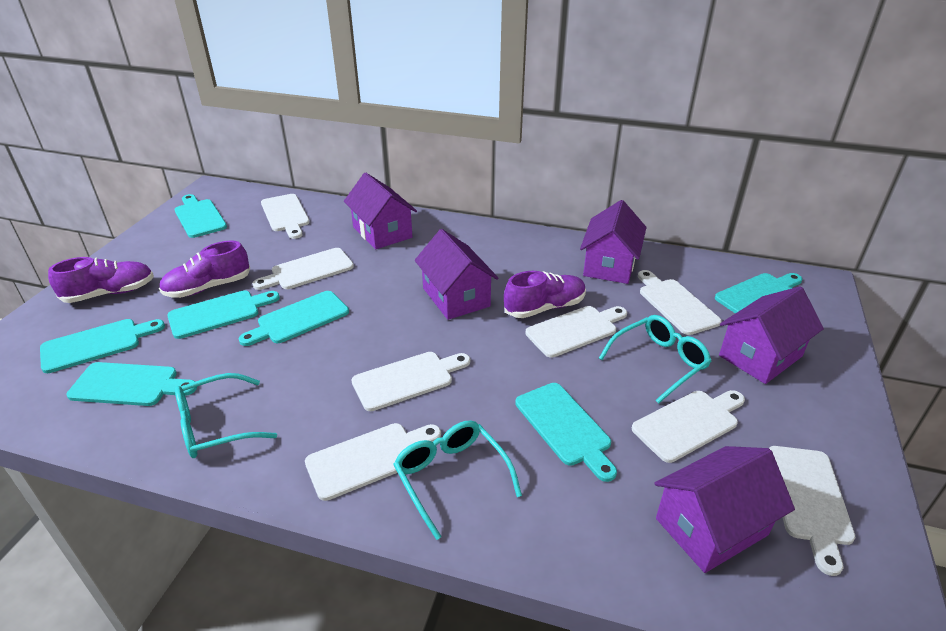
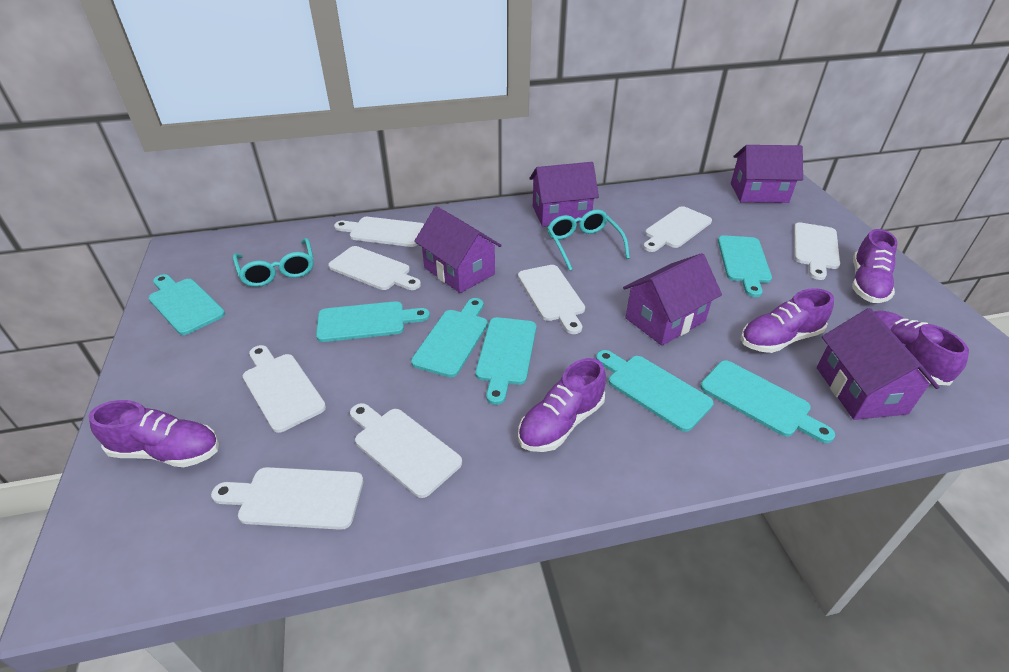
purple shoe: 3 -> 5
turquoise glasses: 3 -> 2

